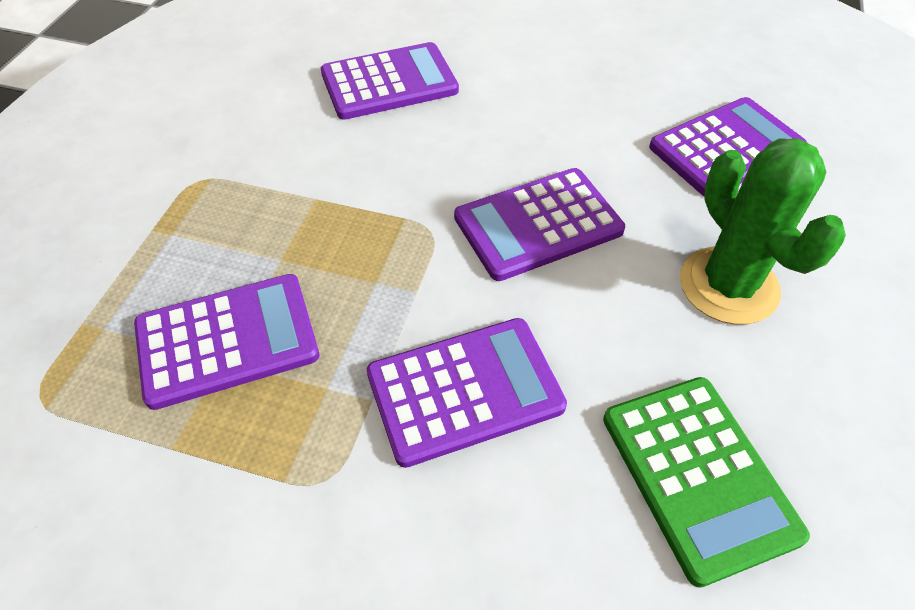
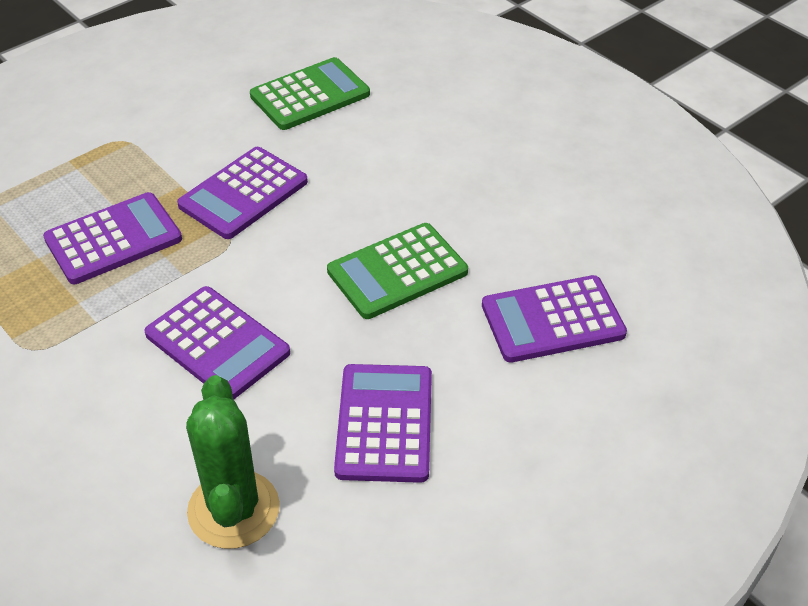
green calculator: 1 -> 2

